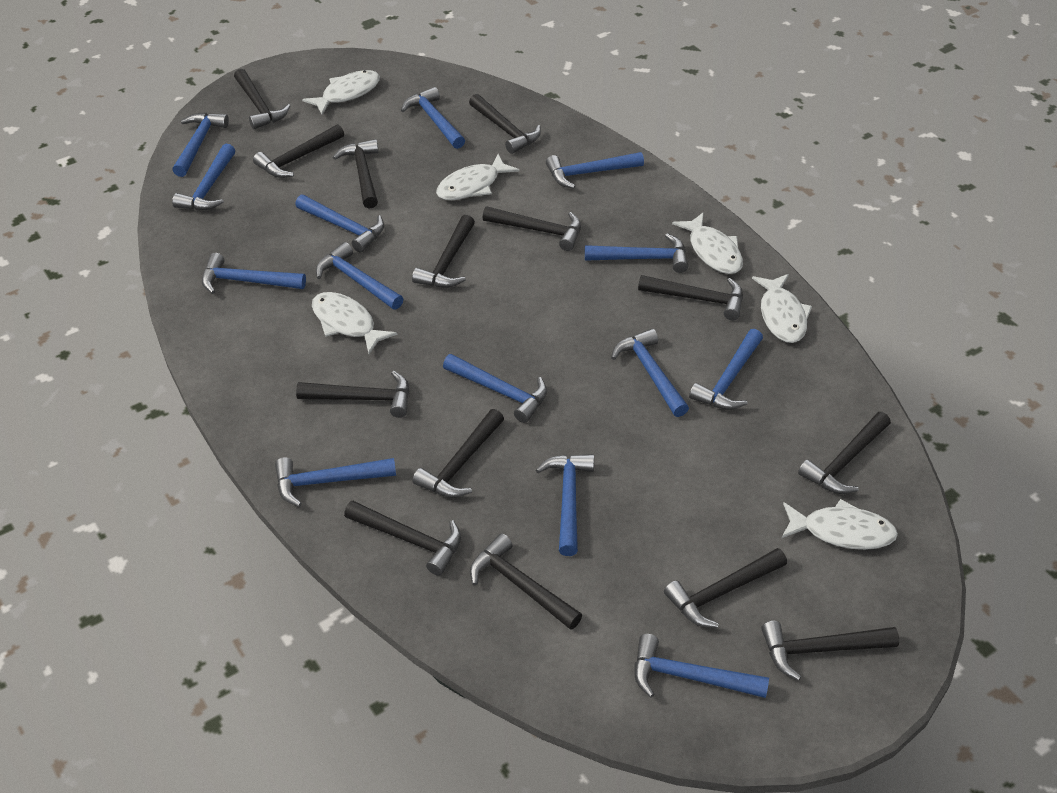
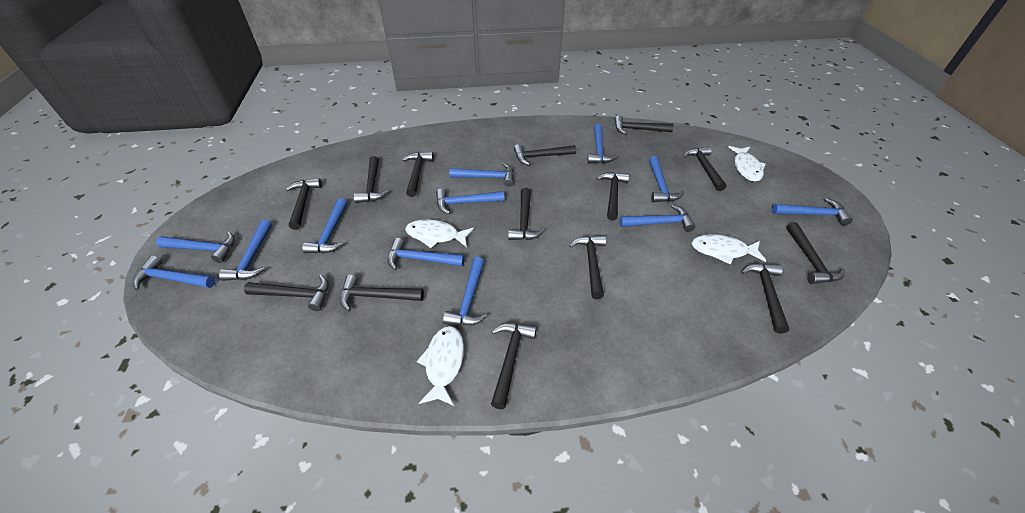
blue hammer: 14 -> 12
white fish: 6 -> 4

